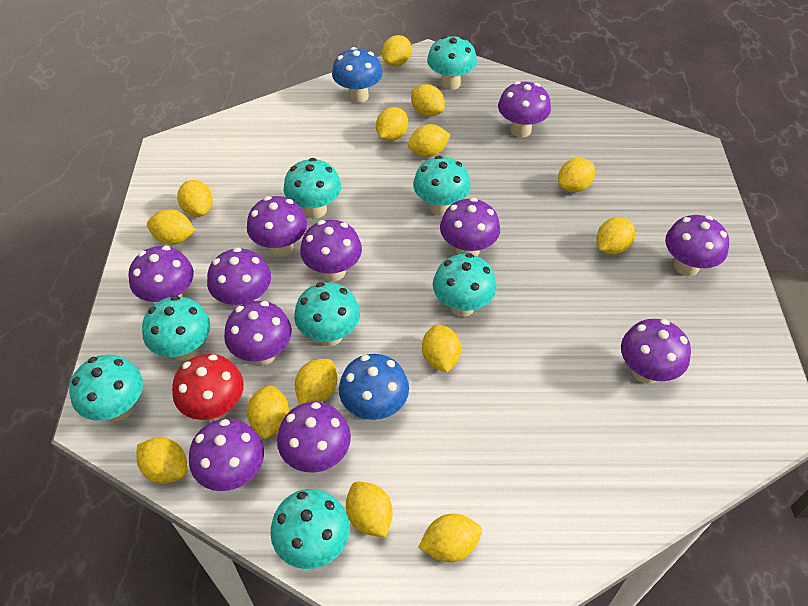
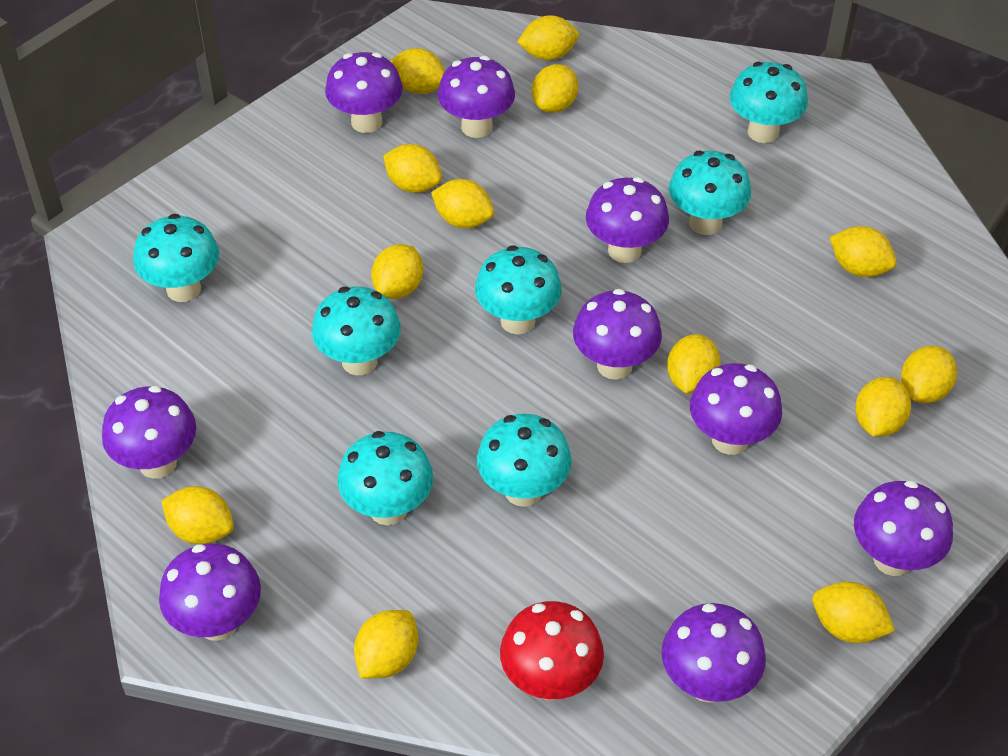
blue mushroom: 2 -> 0
purple mushroom: 11 -> 9
turquoise mushroom: 8 -> 7
yellow lemon: 14 -> 13

